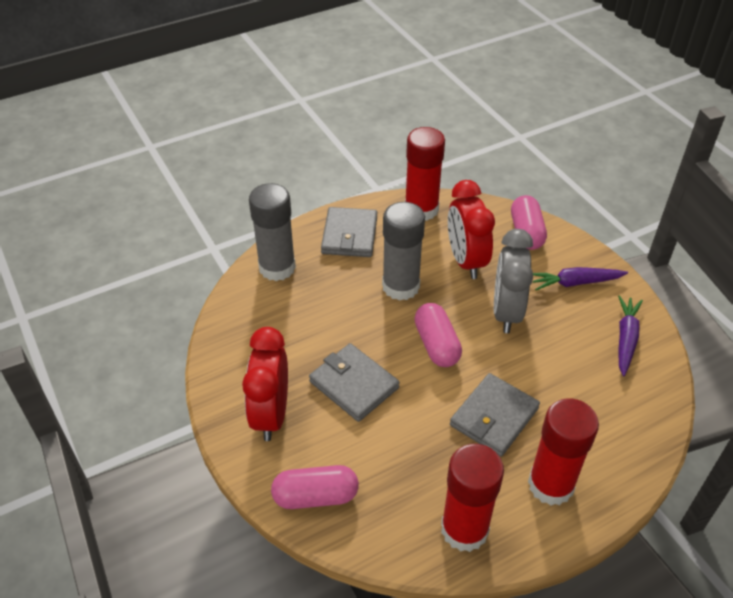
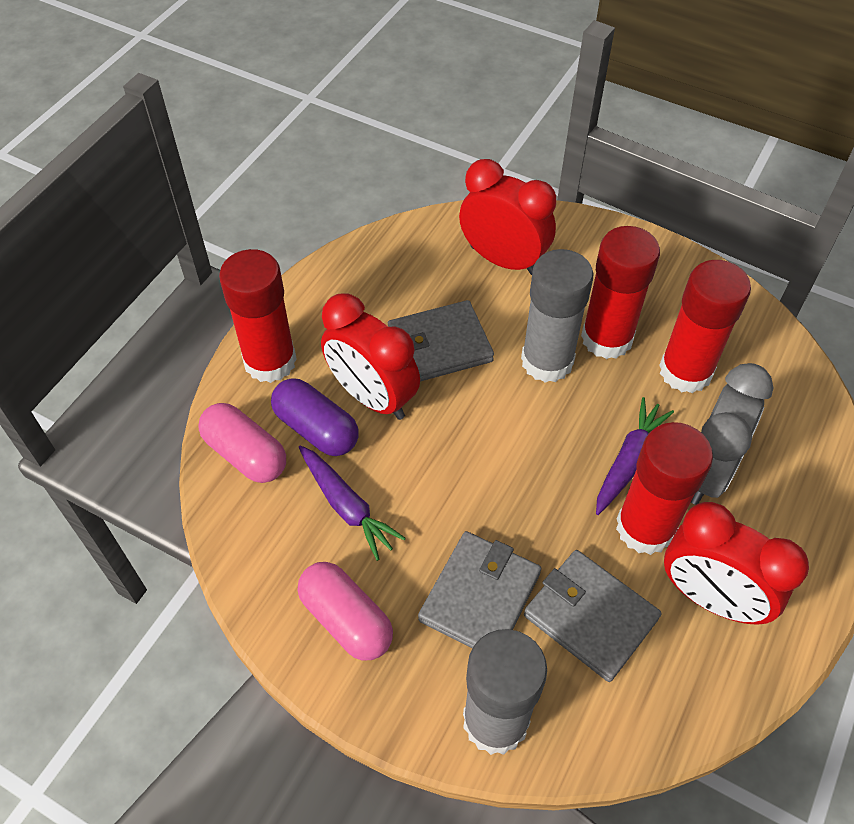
pink capsule: 3 -> 2
purple capsule: 0 -> 1
red clock: 2 -> 3
red glue stick: 3 -> 4

